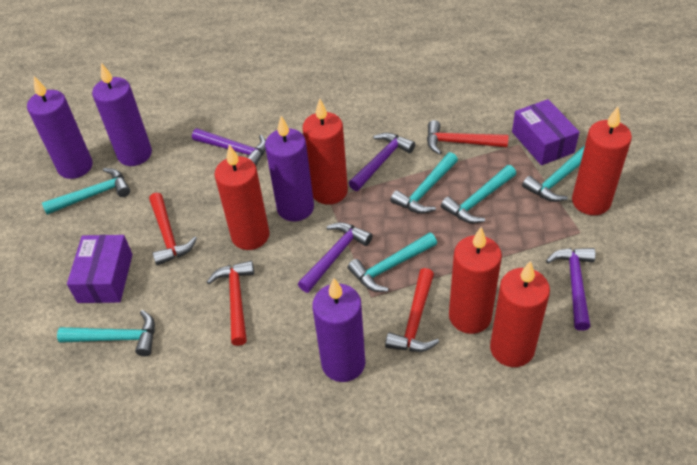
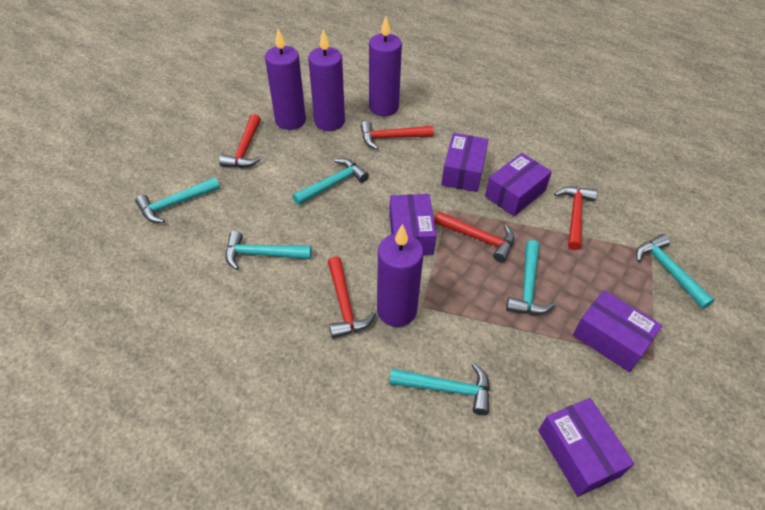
purple box: 2 -> 5
purple hammer: 4 -> 0
red candle: 5 -> 0
red hammer: 4 -> 5

